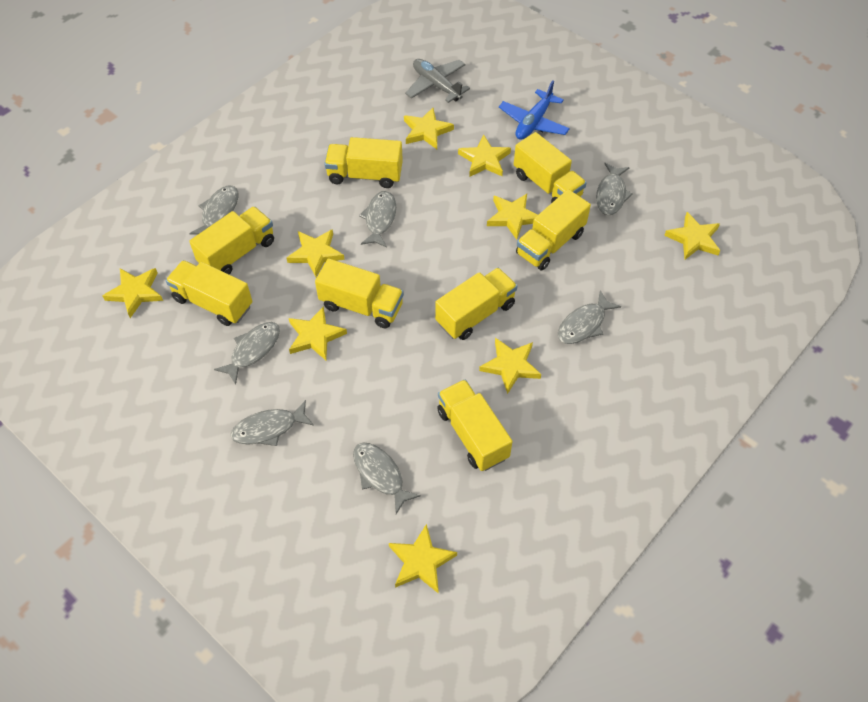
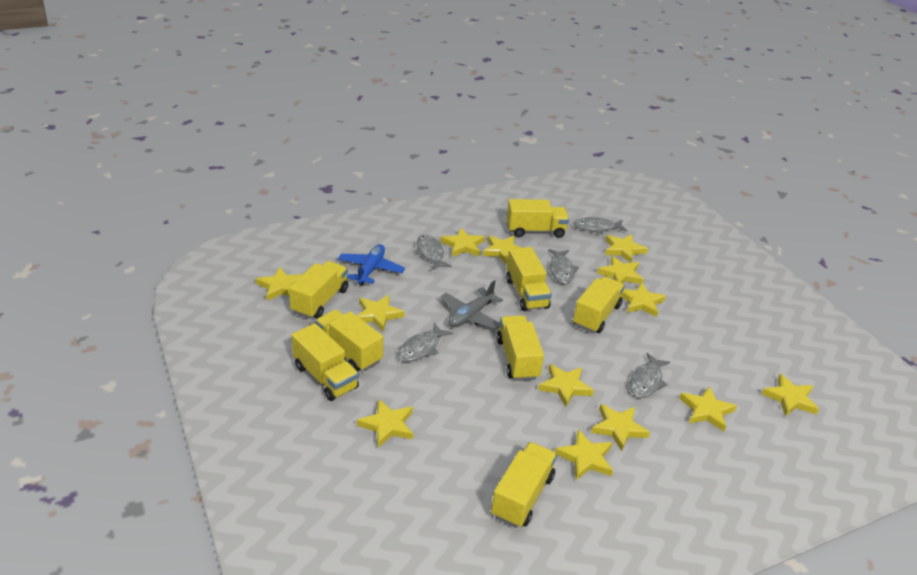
grey fish: 7 -> 5
yellow star: 9 -> 13

